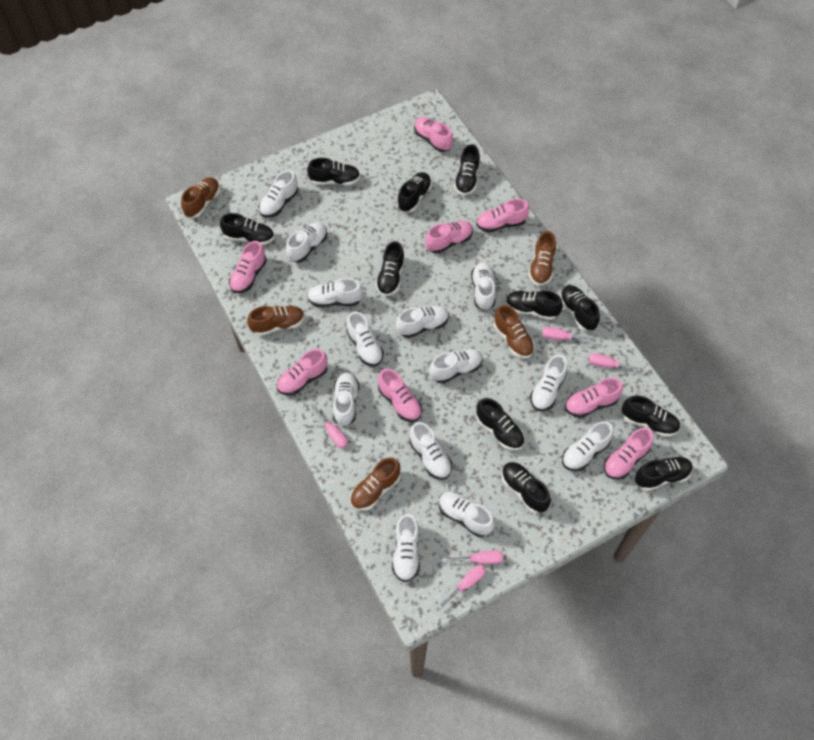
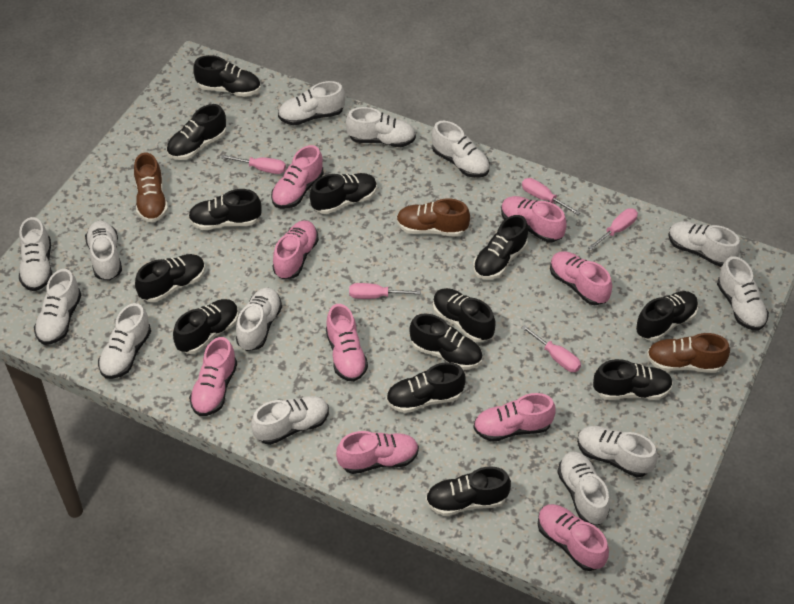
black shoe: 11 -> 13
brown shoe: 5 -> 3
pink shoe: 8 -> 9

